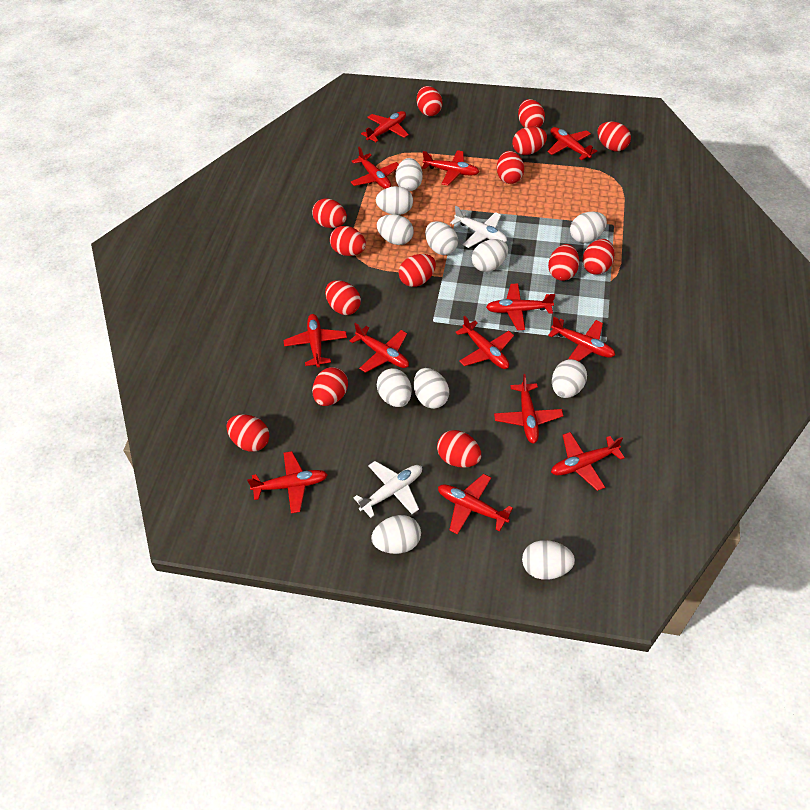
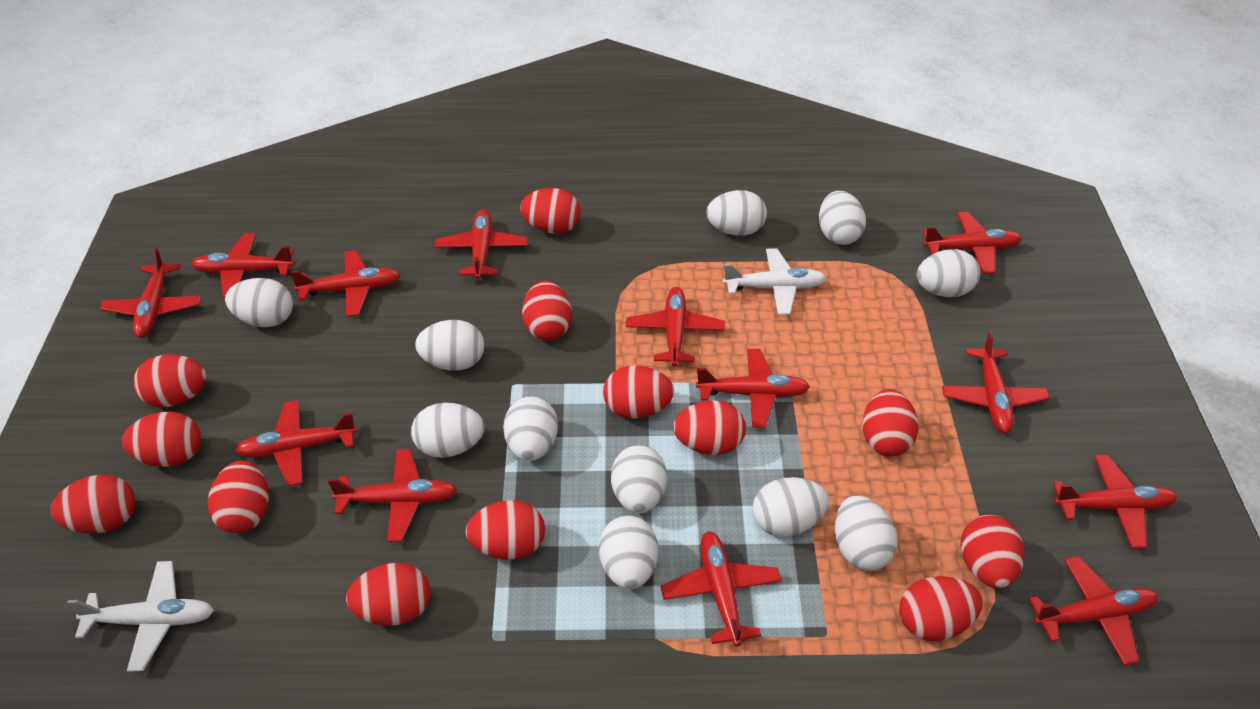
red egg: 14 -> 13

